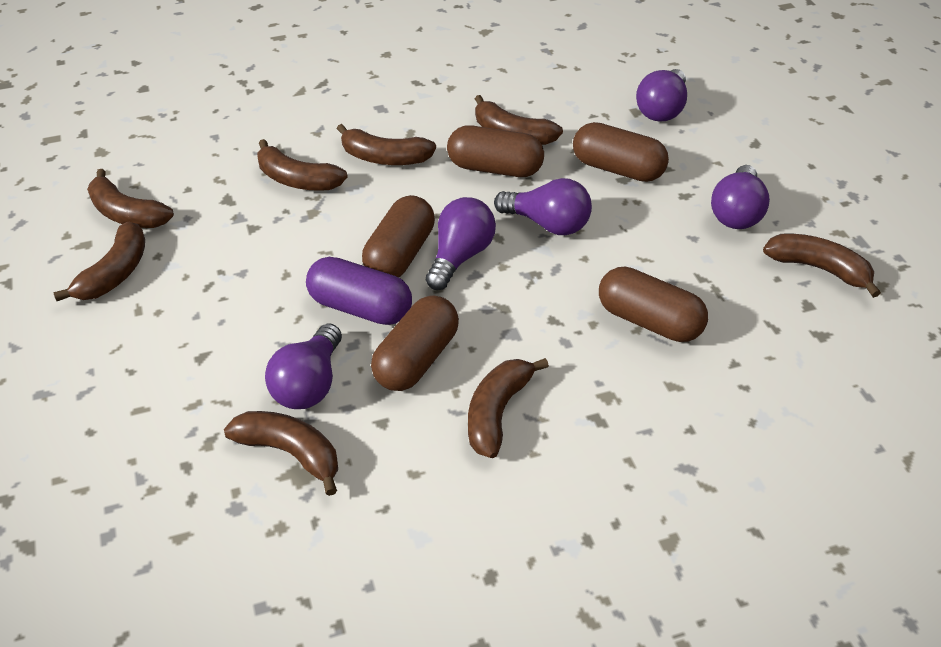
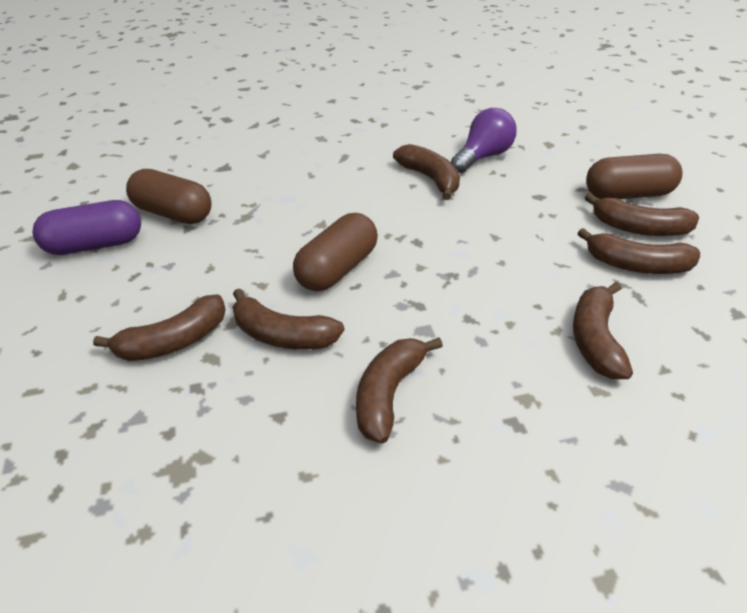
brown banana: 8 -> 7
brown capsule: 5 -> 3
purple light bulb: 5 -> 1

